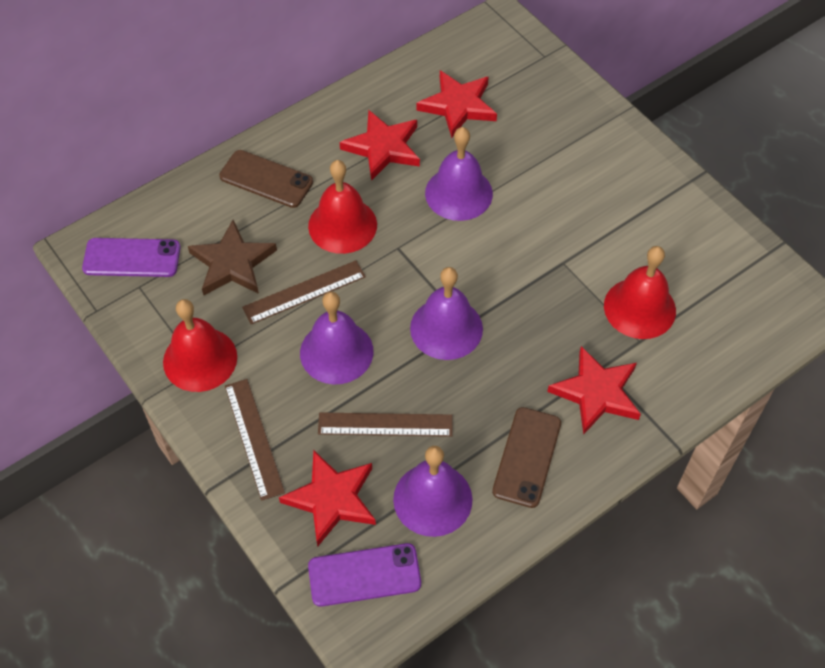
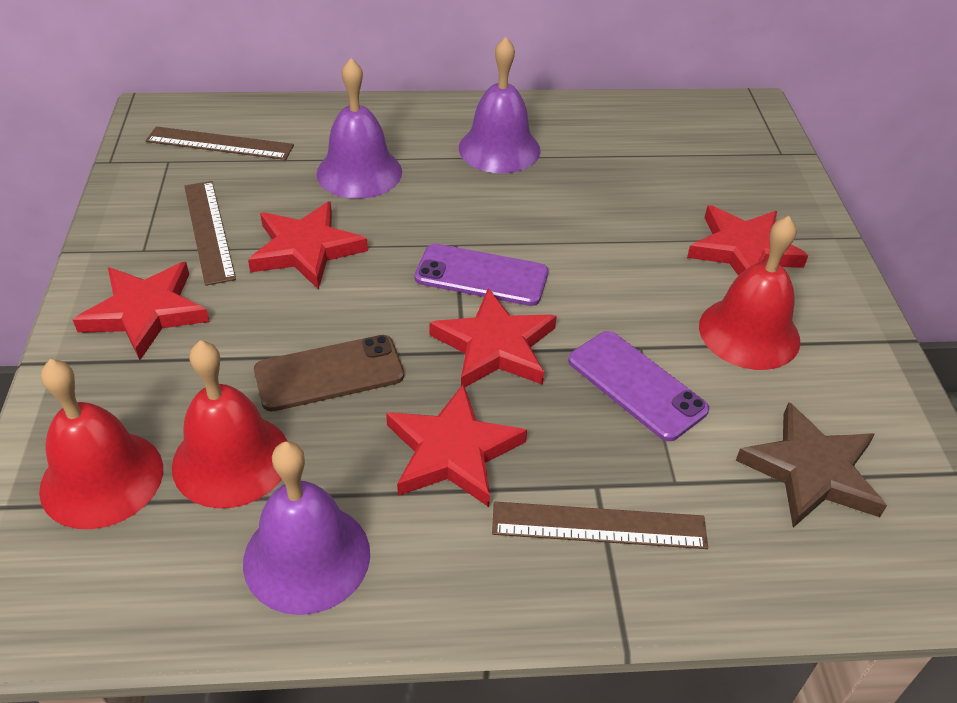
brown phone: 2 -> 1
purple bell: 4 -> 3
red star: 4 -> 5

